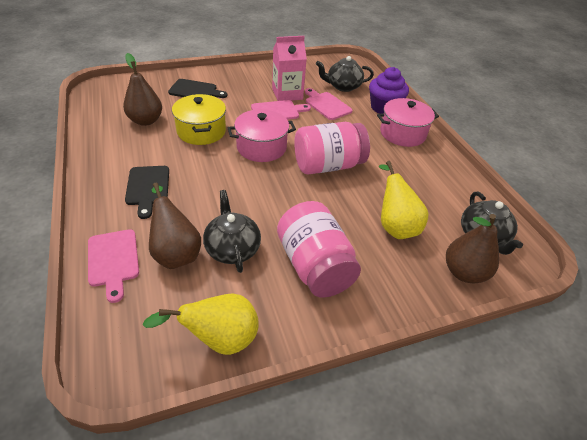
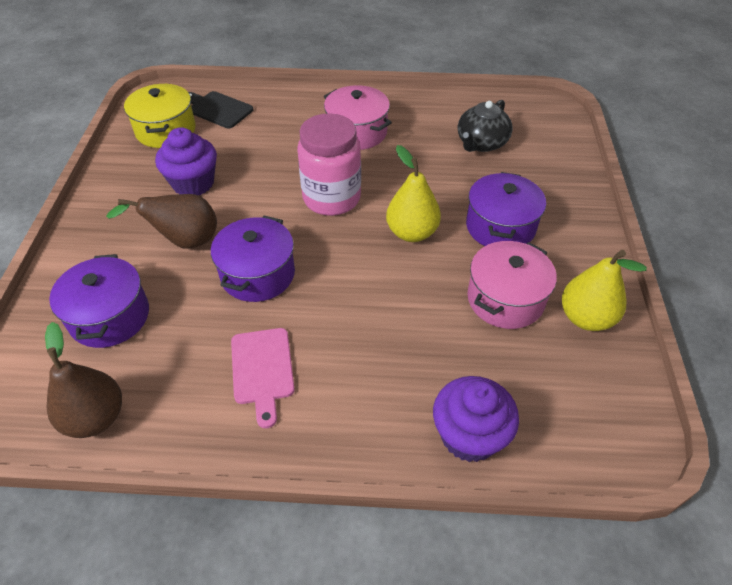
black cutting board: 2 -> 1
black teapot: 3 -> 1
brown pear: 3 -> 2
pink carton: 1 -> 0
pink cutting board: 3 -> 1
pink jar: 2 -> 1
purple cupcake: 1 -> 2
purple pot: 0 -> 3

